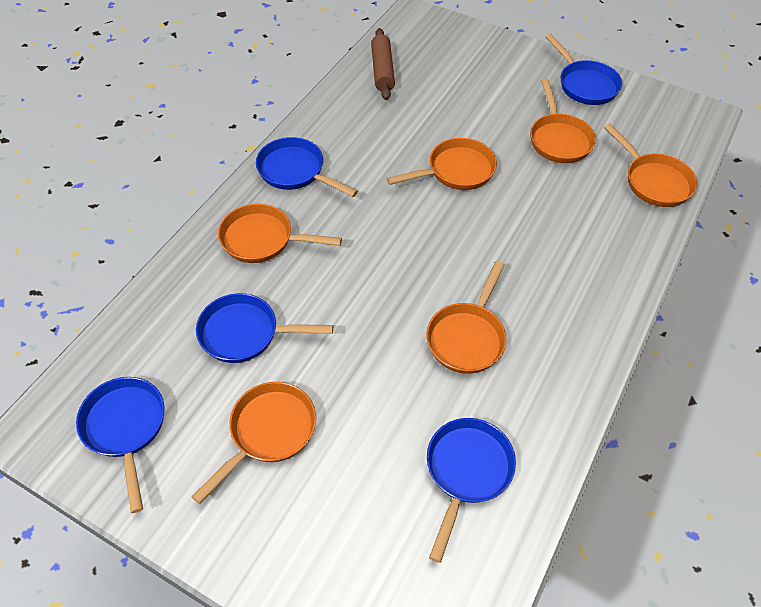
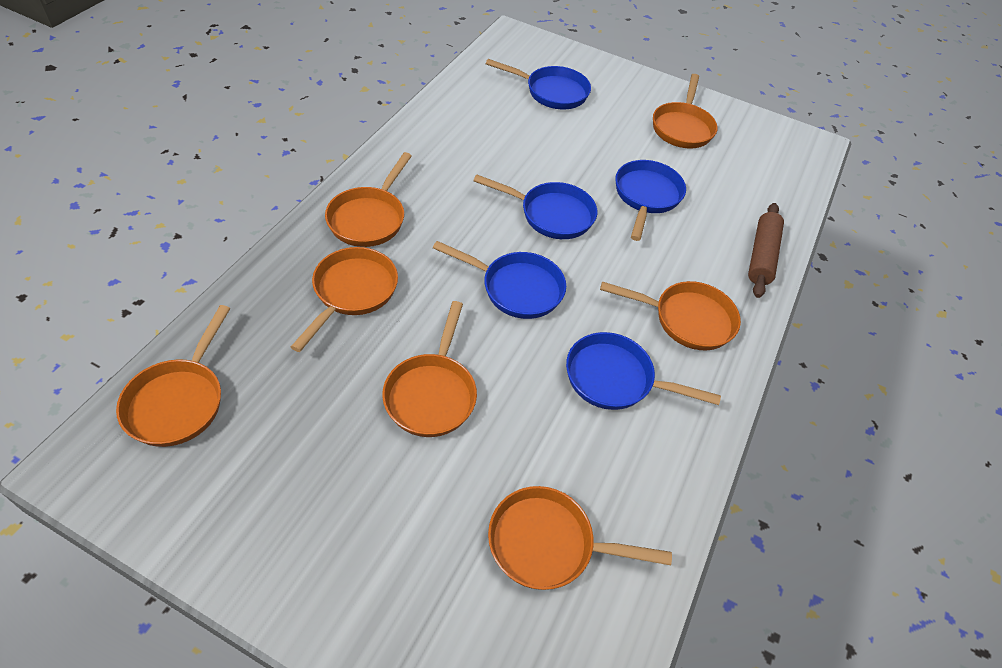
orange pan: 6 -> 7

